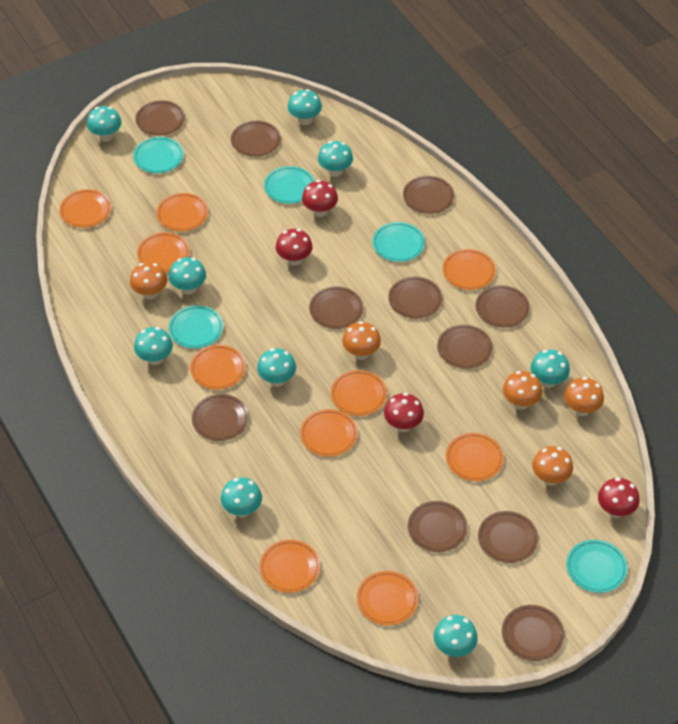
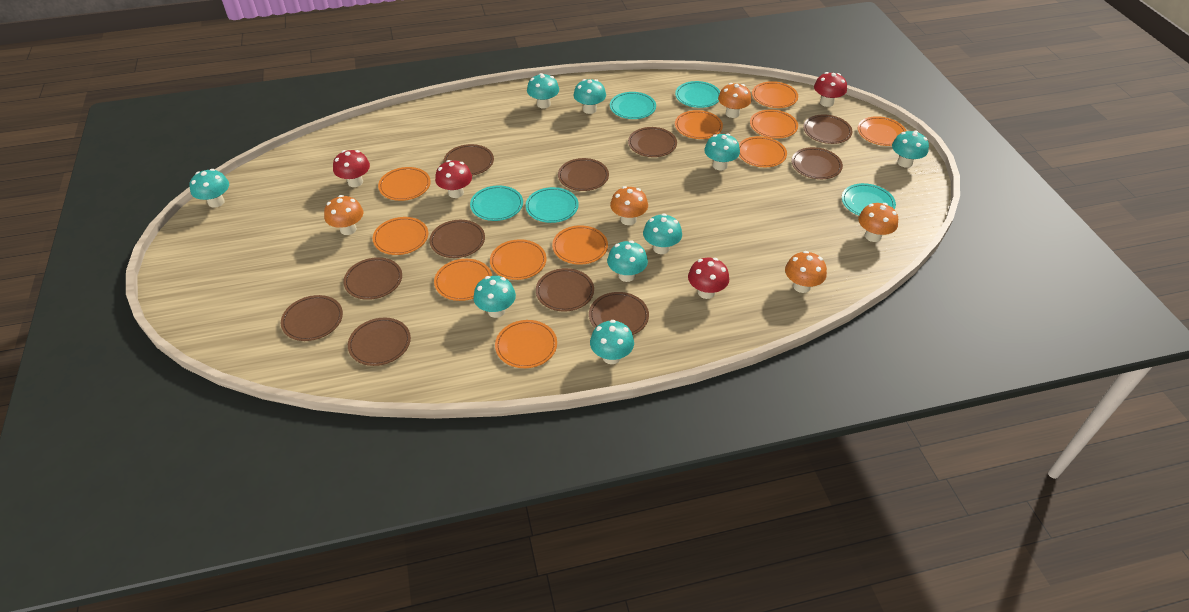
orange plate: 10 -> 11

